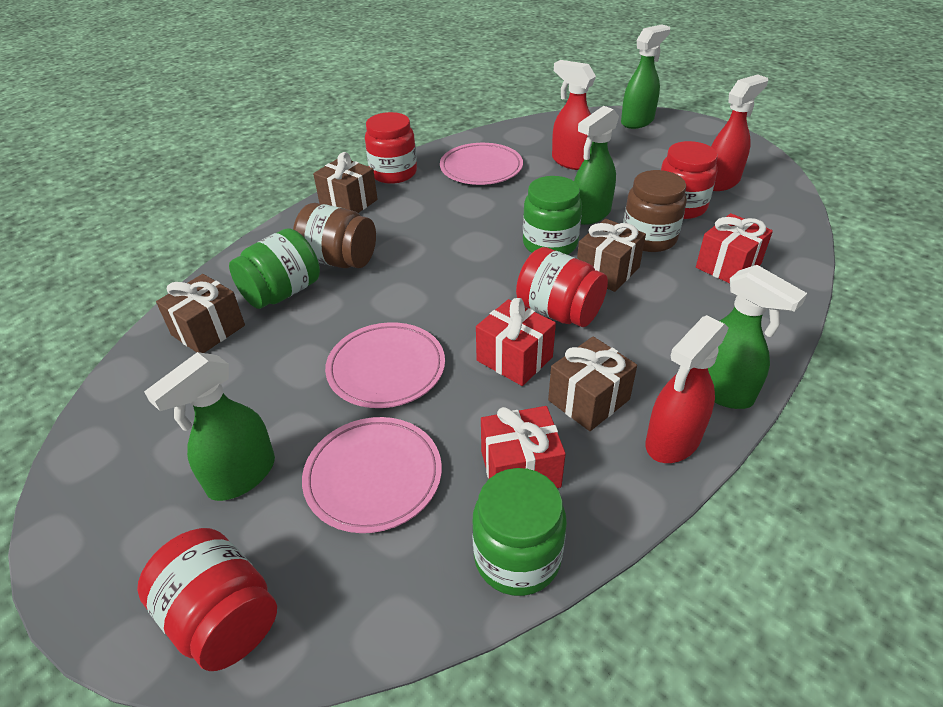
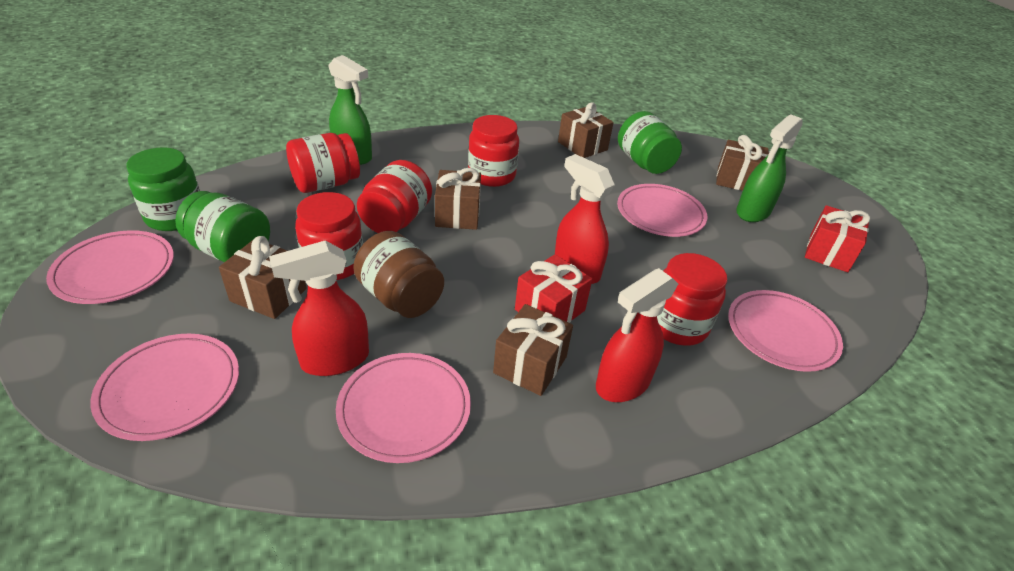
brown gift: 4 -> 5
brown jar: 2 -> 1
green spray bottle: 4 -> 2
pink plate: 3 -> 5
red gift: 3 -> 2
red jar: 4 -> 5

